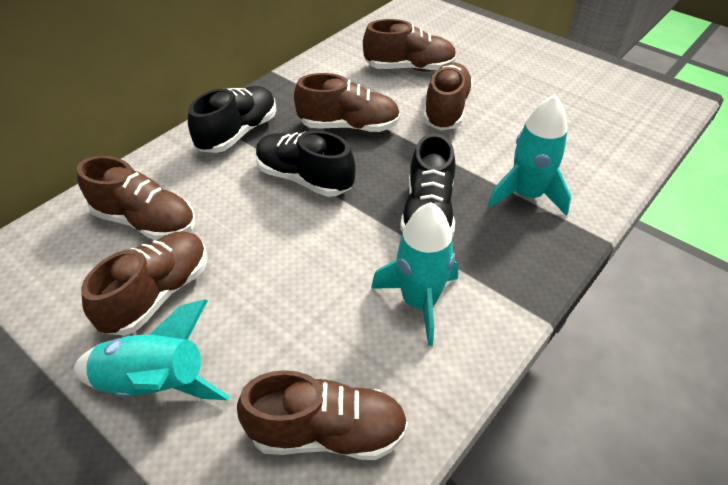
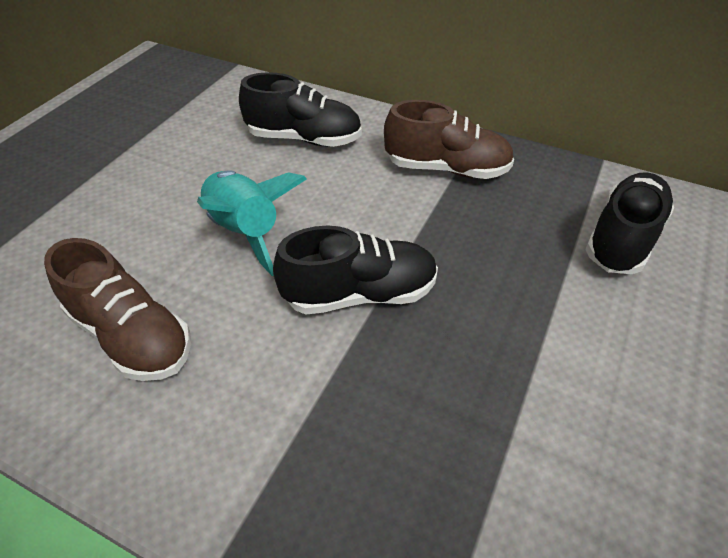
brown shoe: 6 -> 2
turquoise rocket: 3 -> 1

